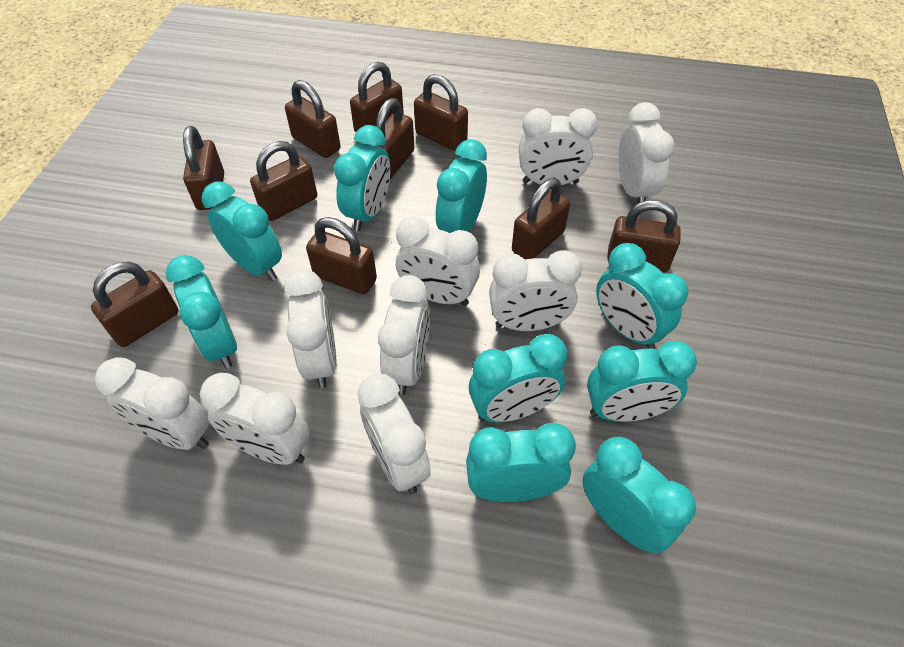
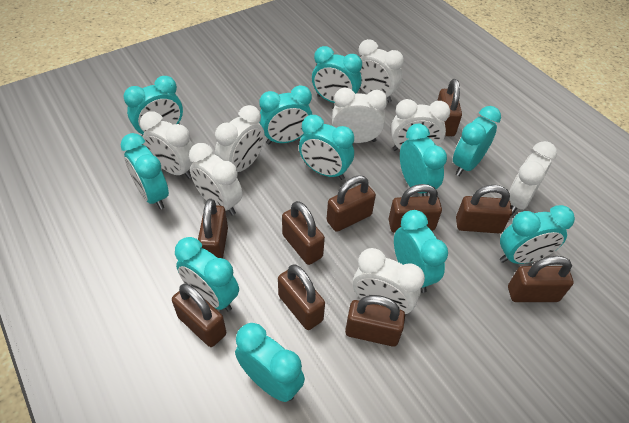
turquoise clock: 9 -> 11
white clock: 9 -> 8

